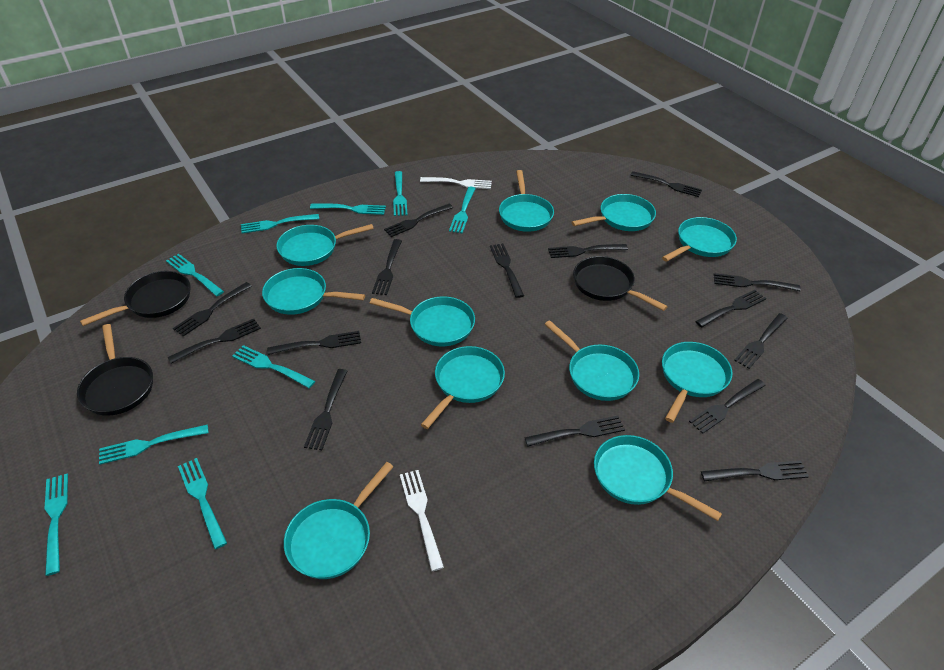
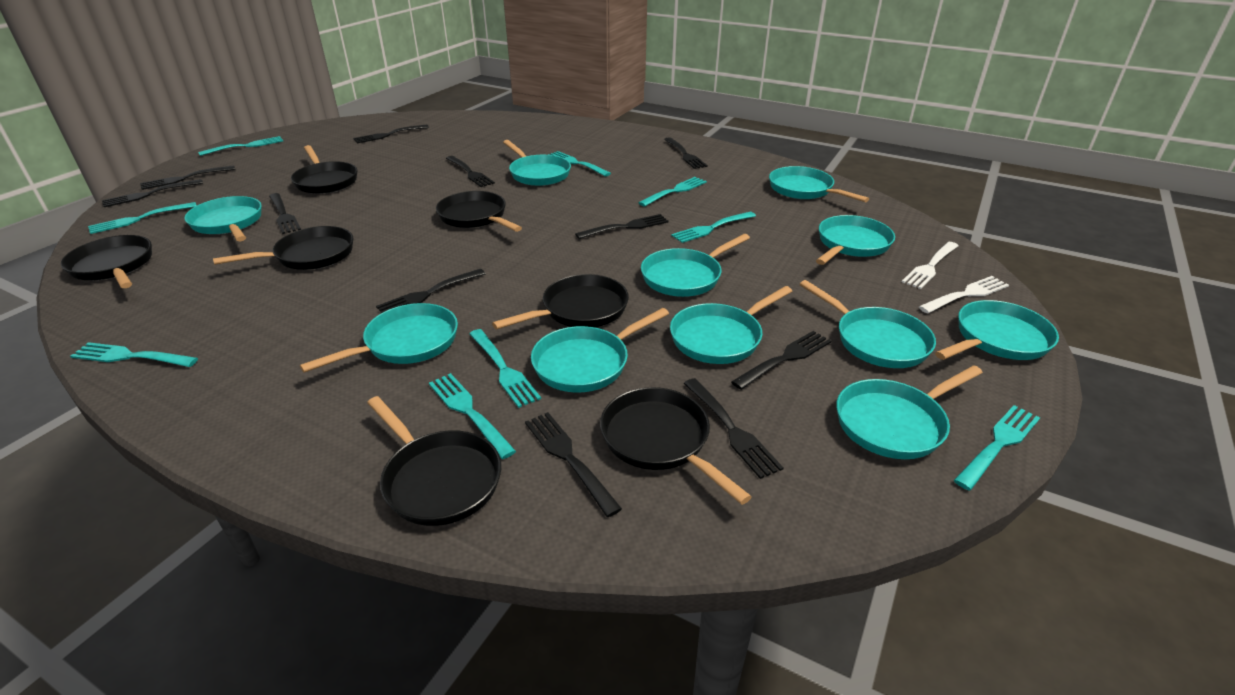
black fork: 15 -> 11
black pan: 3 -> 7

